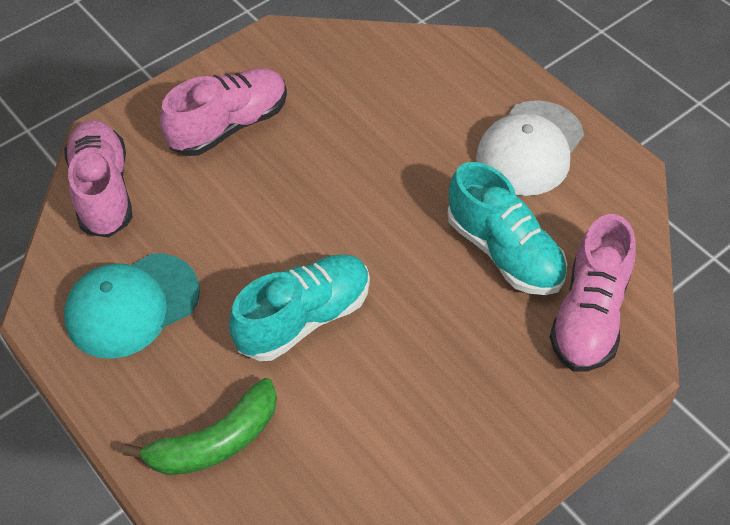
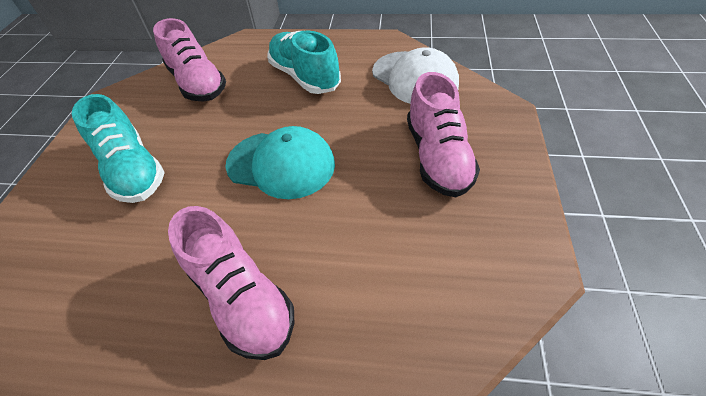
green banana: 1 -> 0

